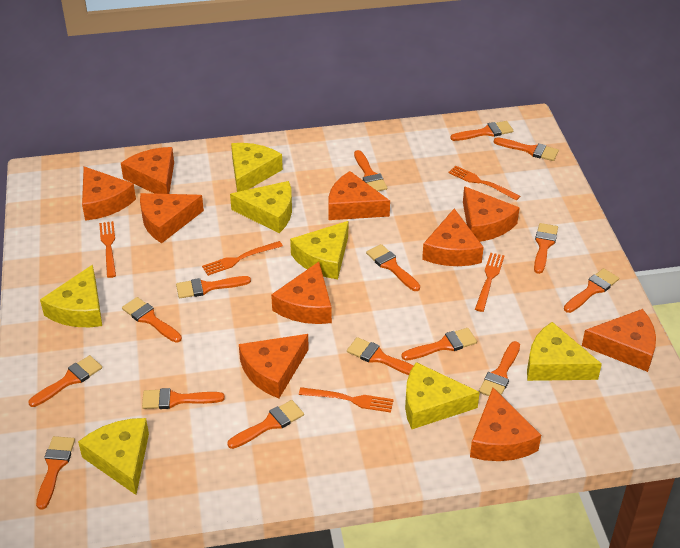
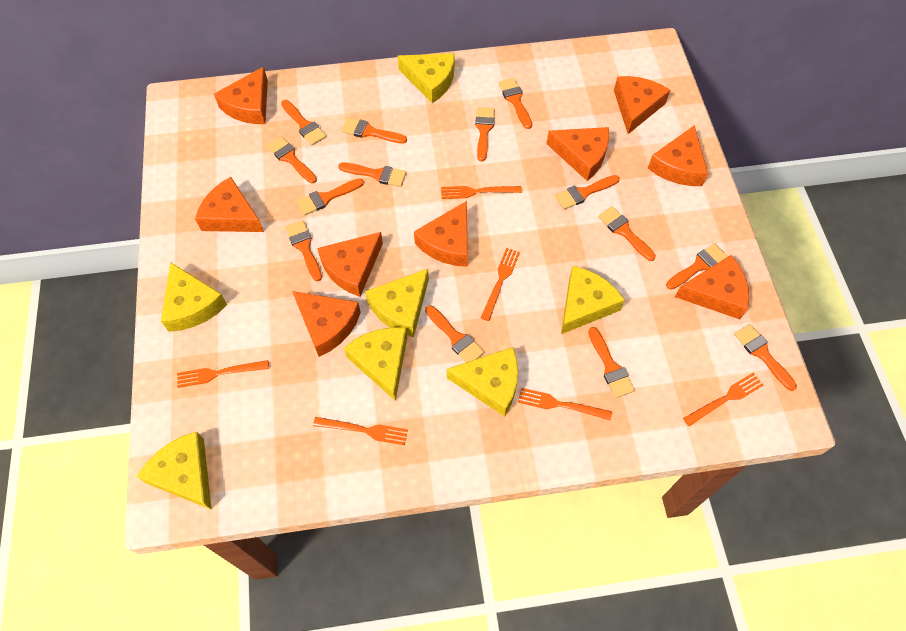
orange brush: 15 -> 14
orange cheese: 10 -> 9
orange fork: 5 -> 6

